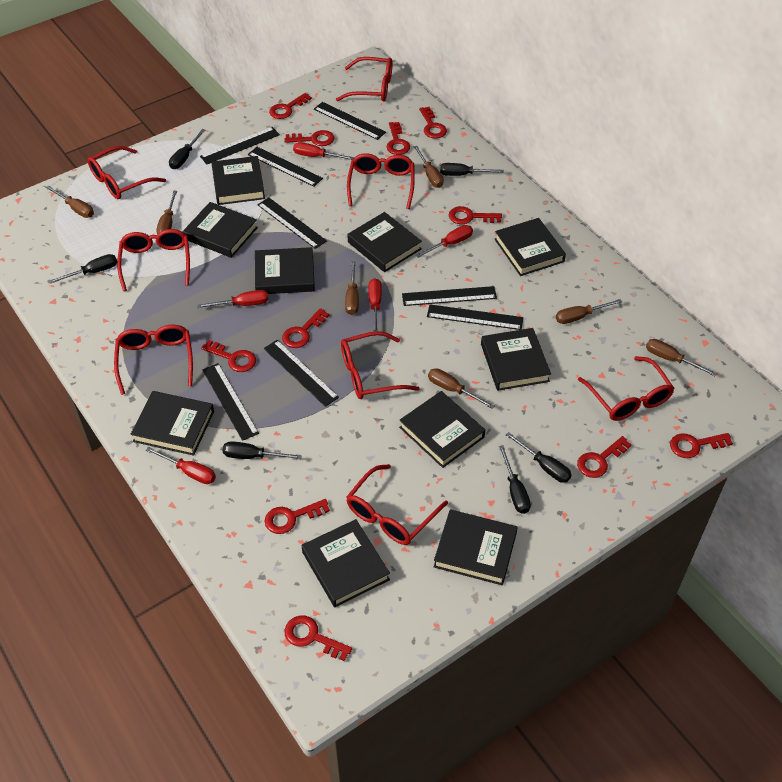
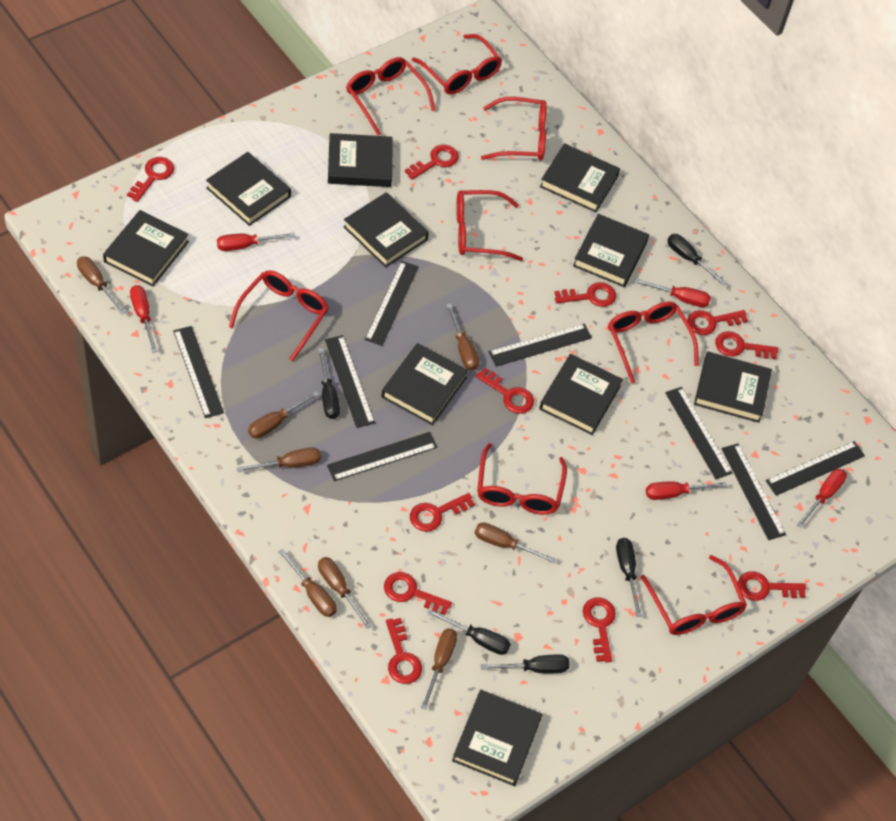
black screwdriver: 6 -> 5
brown screwdriver: 7 -> 8

